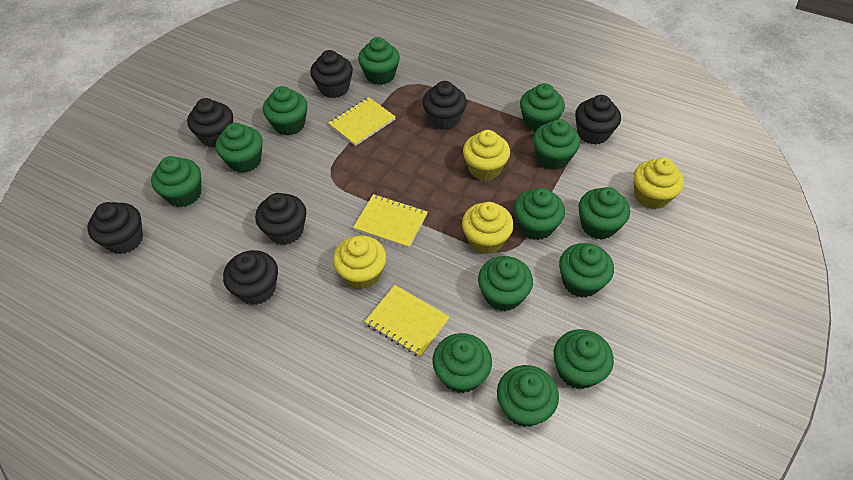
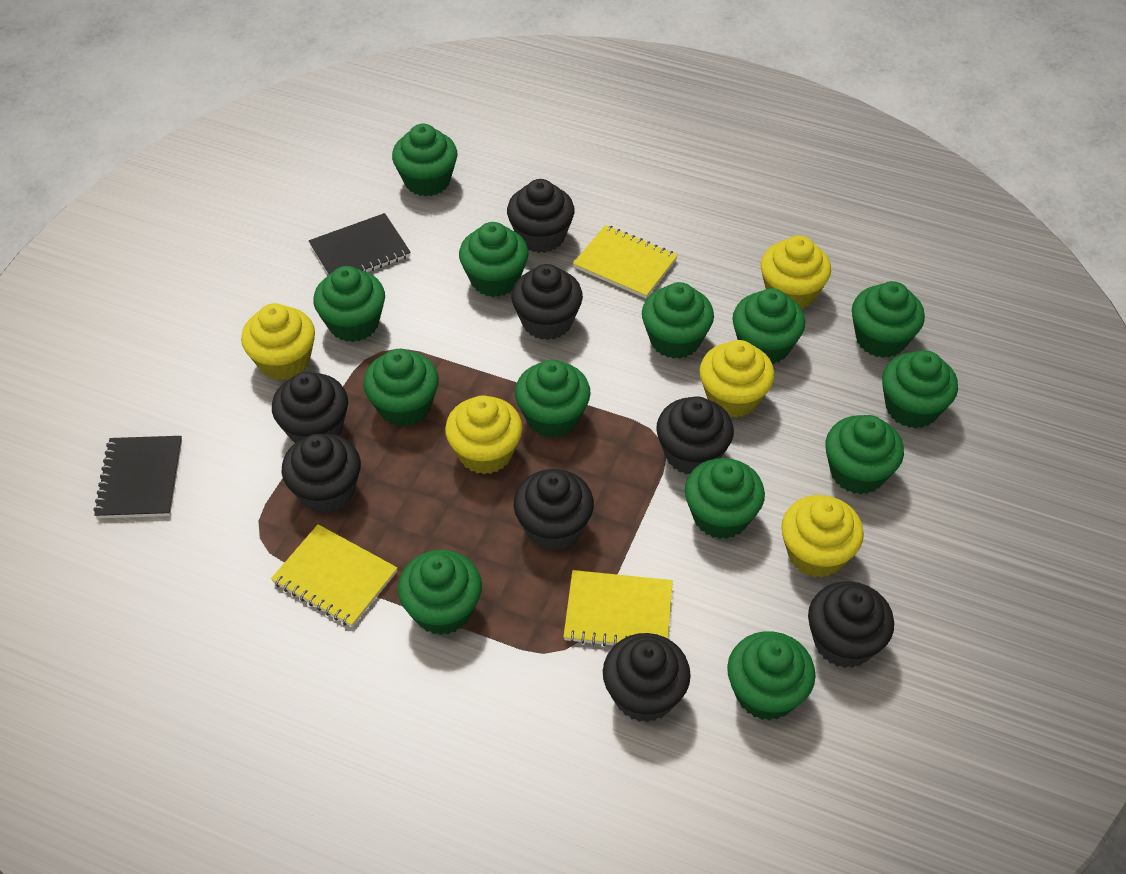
black cupcake: 7 -> 8
black notebook: 0 -> 2
yellow cupcake: 4 -> 5

